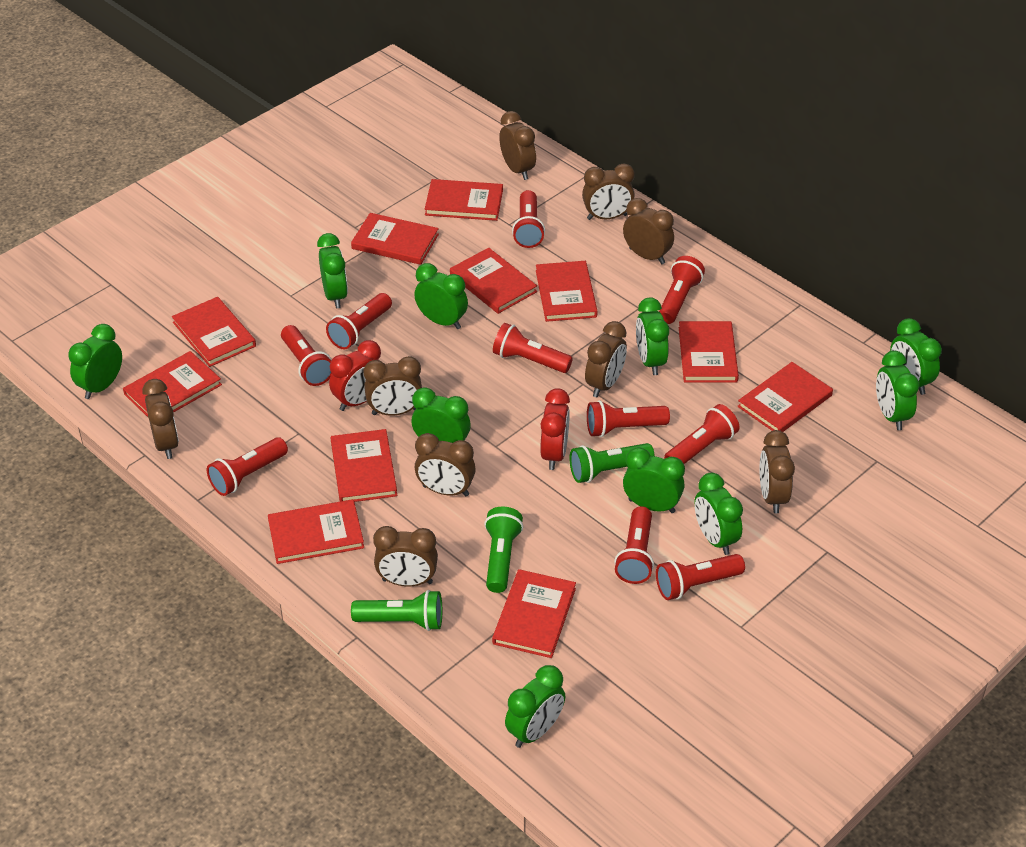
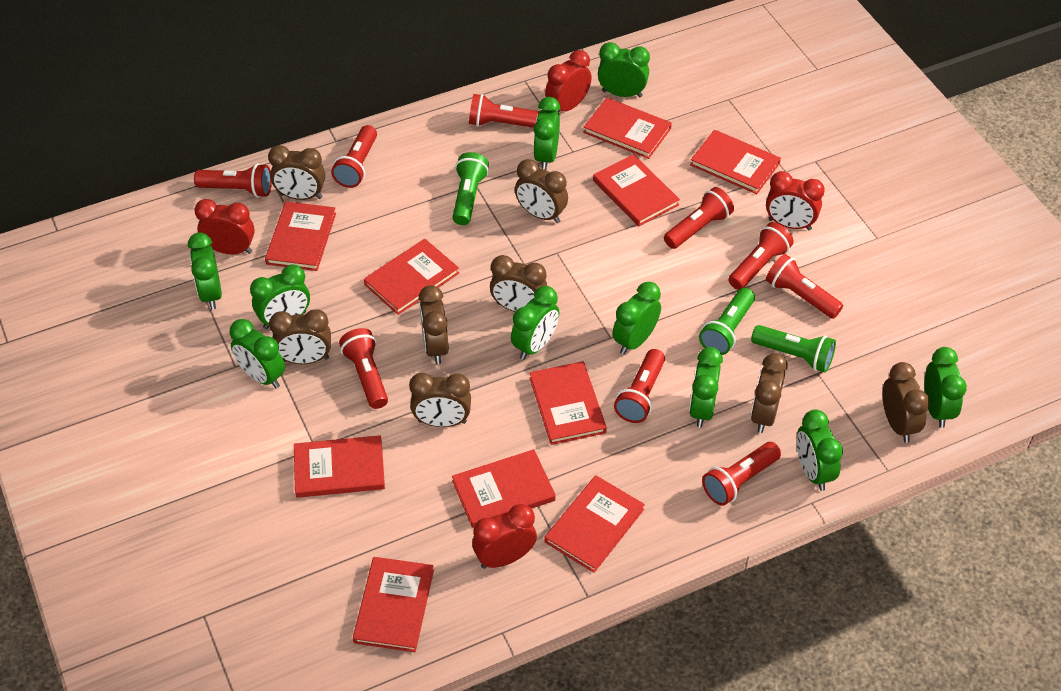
brown clock: 9 -> 8
red book: 11 -> 10
red clock: 2 -> 4
red flashlight: 10 -> 9

